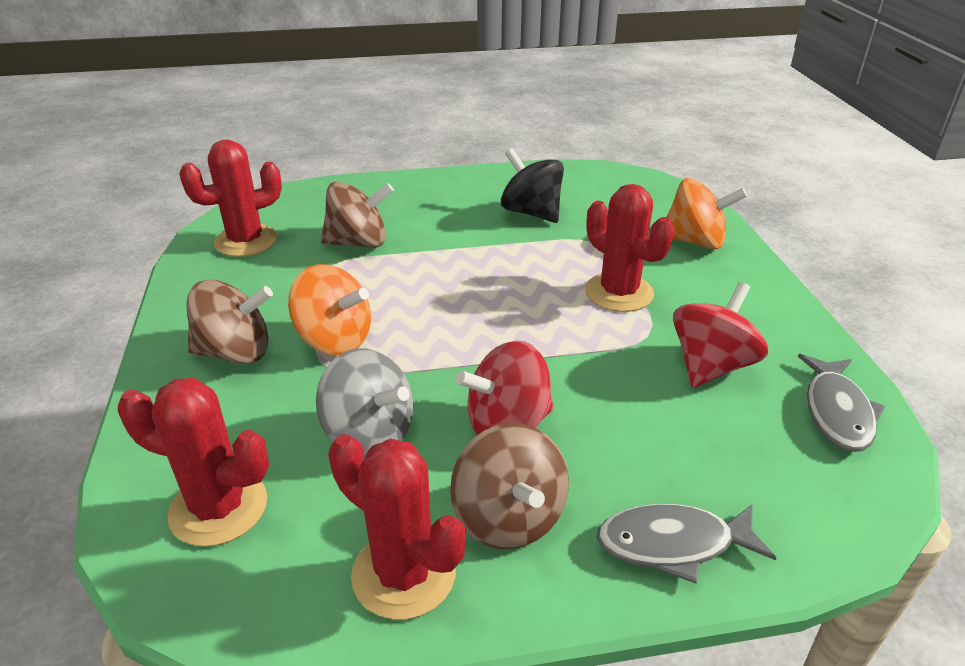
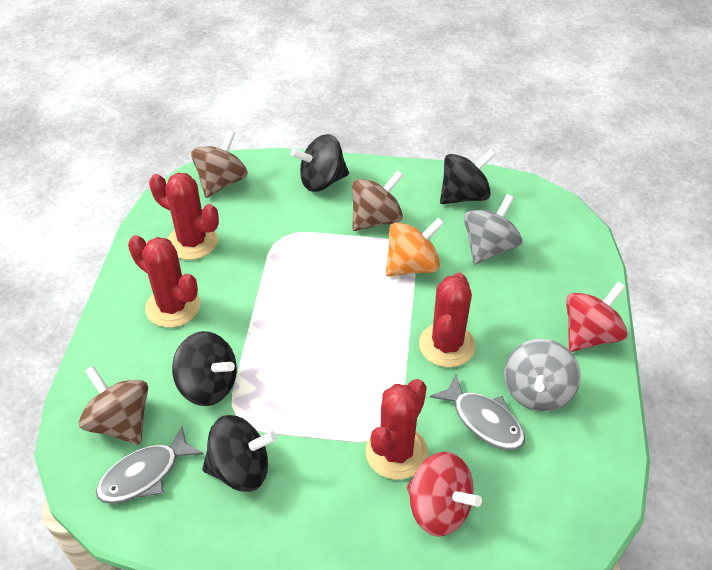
black spinning top: 1 -> 4
grey spinning top: 1 -> 2
orange spinning top: 2 -> 1

